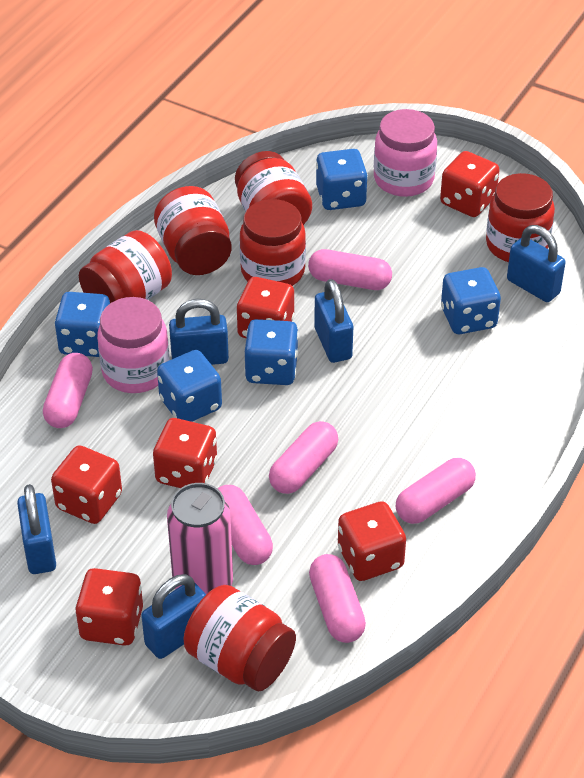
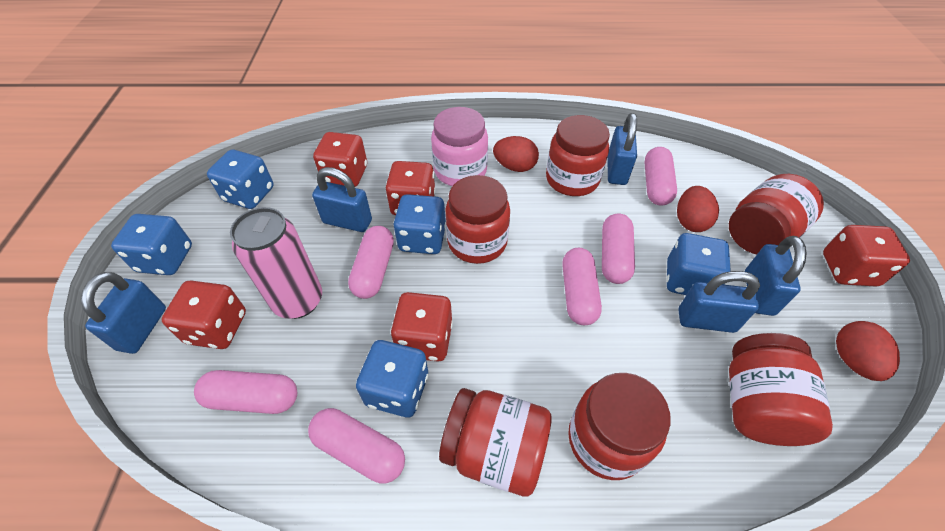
pink jar: 2 -> 1
red dice: 6 -> 5
red egg: 0 -> 3

